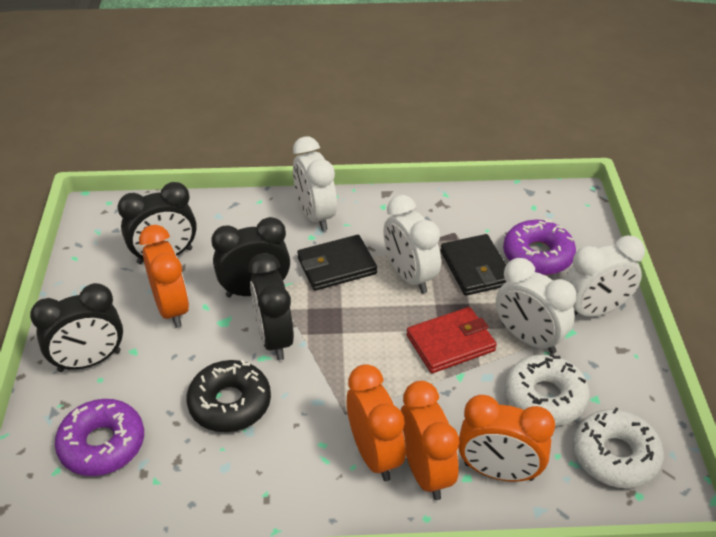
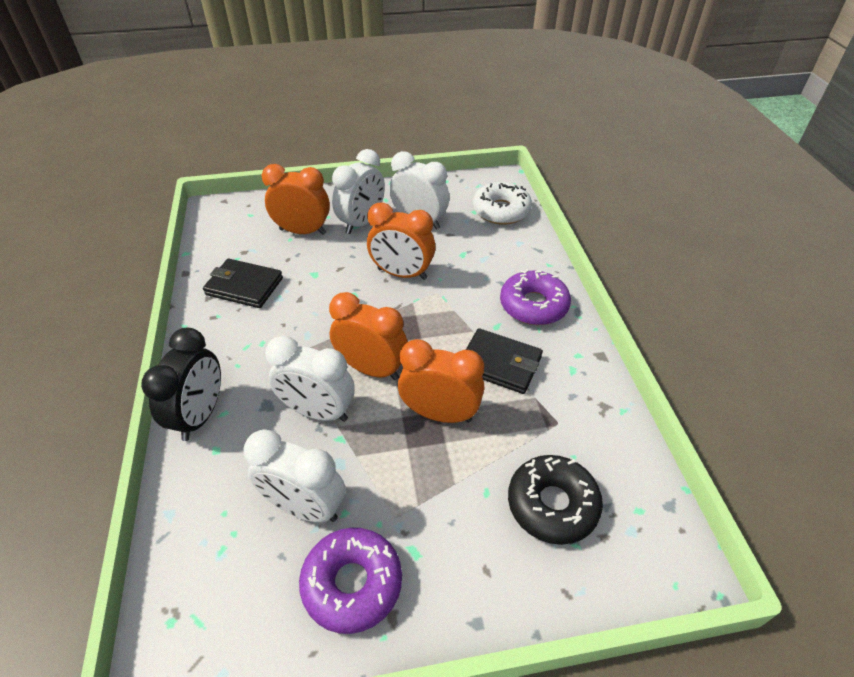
black clock: 4 -> 1
red wallet: 1 -> 0
white donut: 2 -> 1

